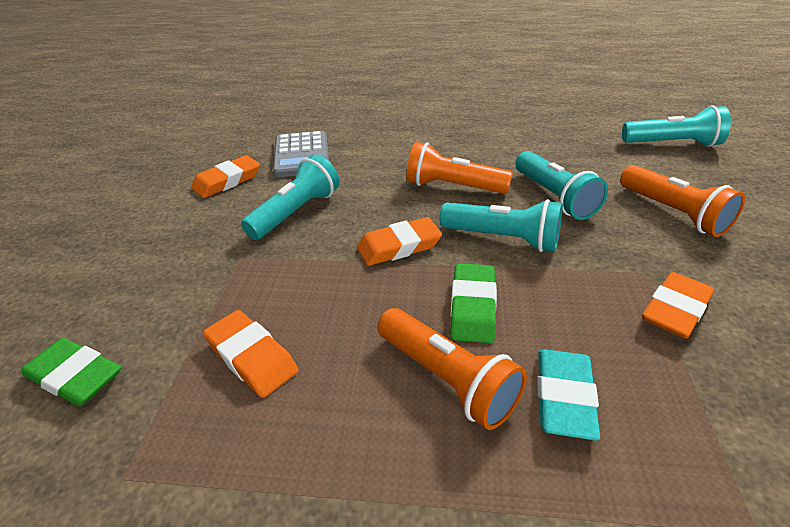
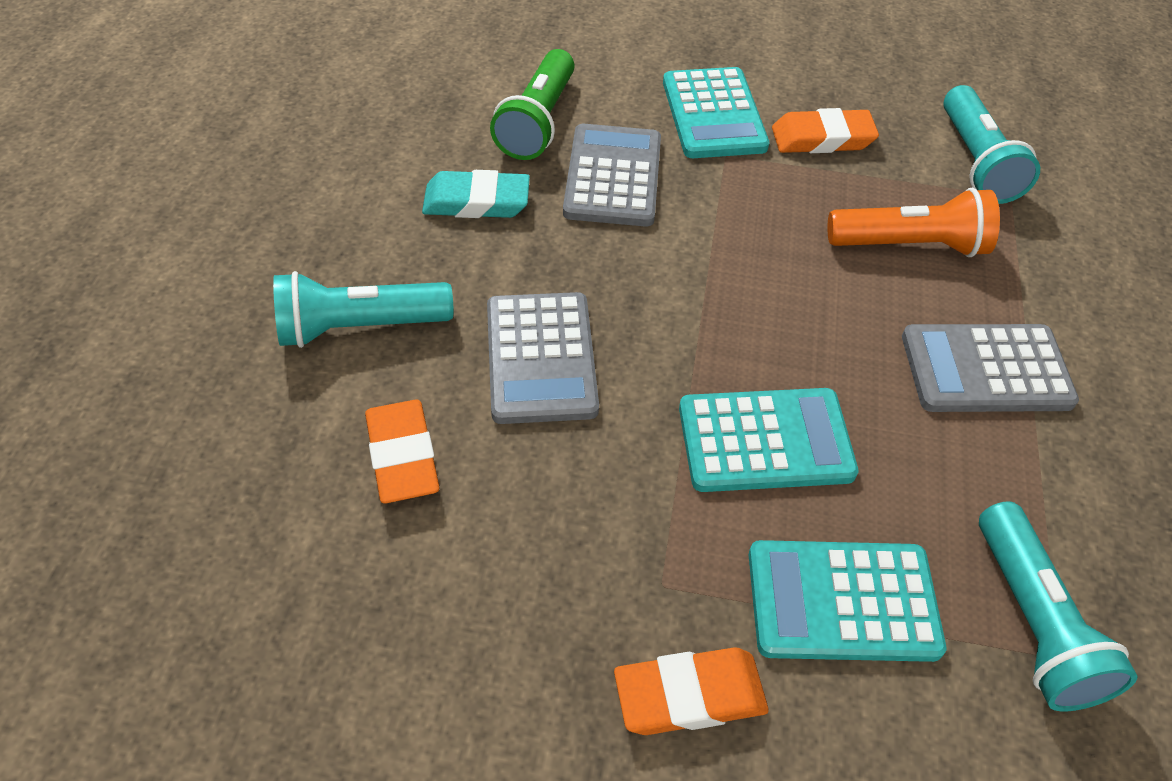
green eraser: 2 -> 0
green flashlight: 0 -> 1
grey calculator: 1 -> 3
orange eraser: 4 -> 3
orange flashlight: 3 -> 1
turquoise calculator: 0 -> 3
turquoise flashlight: 4 -> 3

